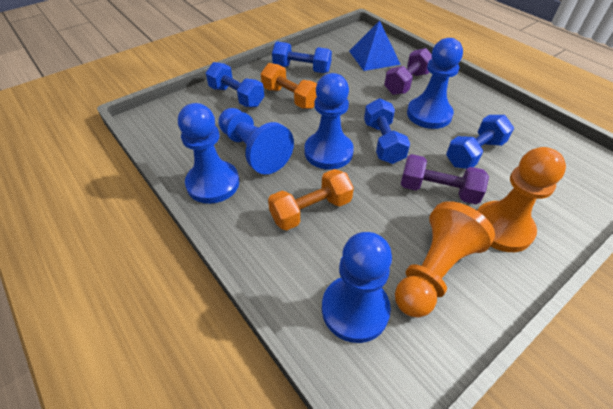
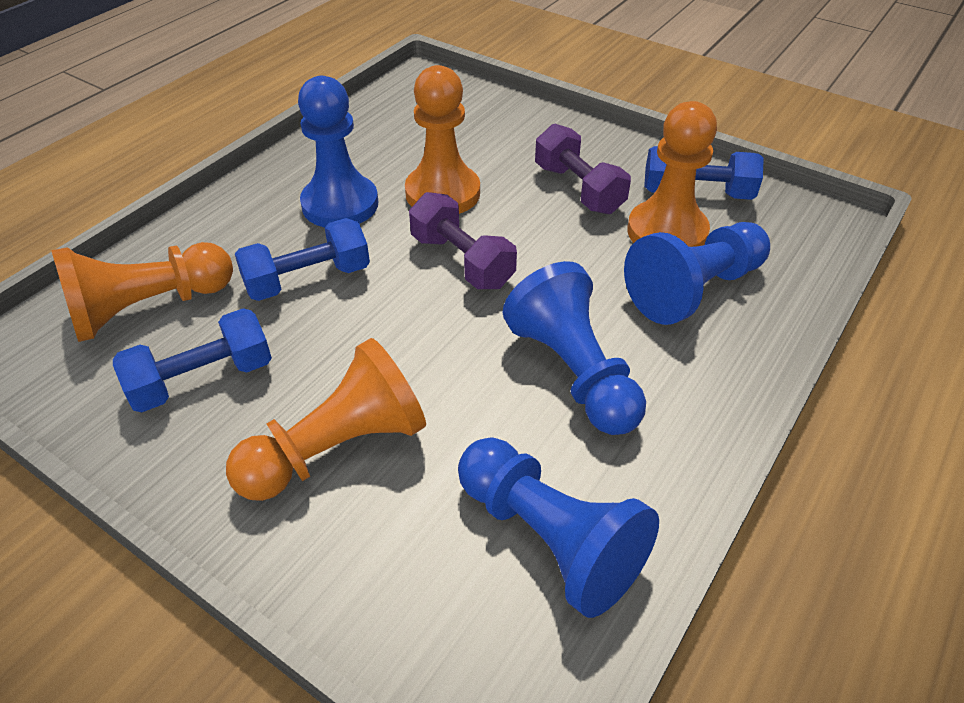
blue dumbbell: 4 -> 3
blue pawn: 5 -> 4
blue pyramid: 1 -> 0
orange dumbbell: 2 -> 0
orange pawn: 2 -> 4

